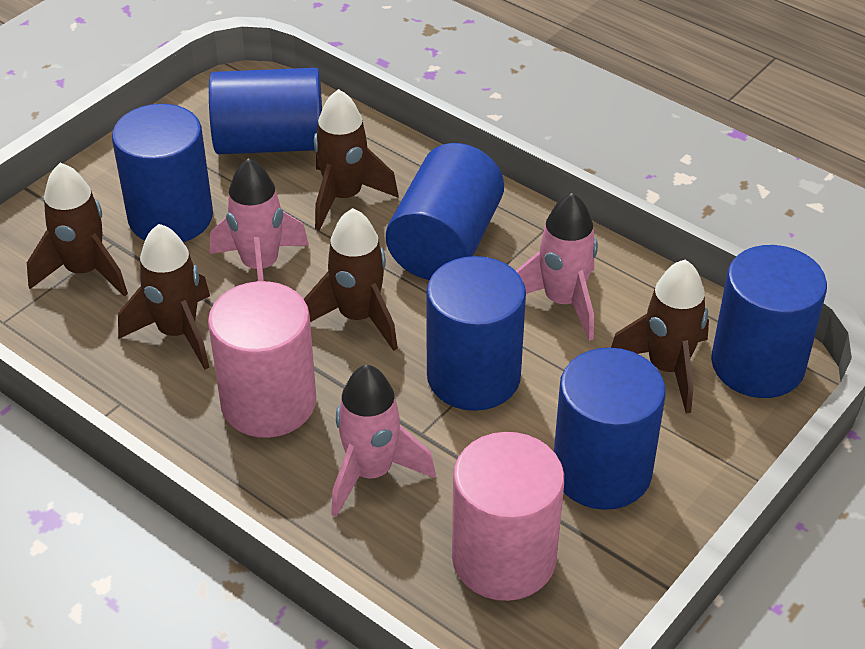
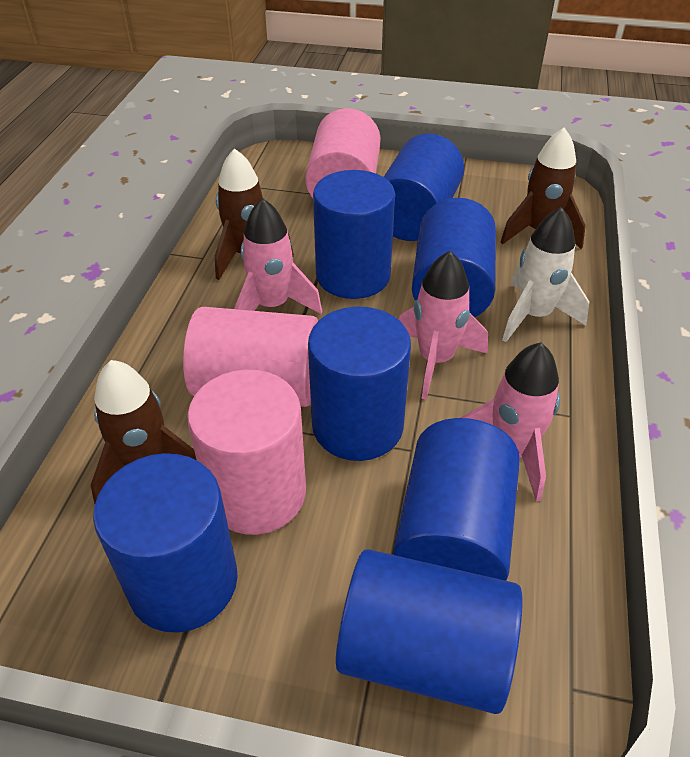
blue cylinder: 6 -> 7
brown rocket: 5 -> 3
pink cylinder: 2 -> 3
white rocket: 0 -> 1

